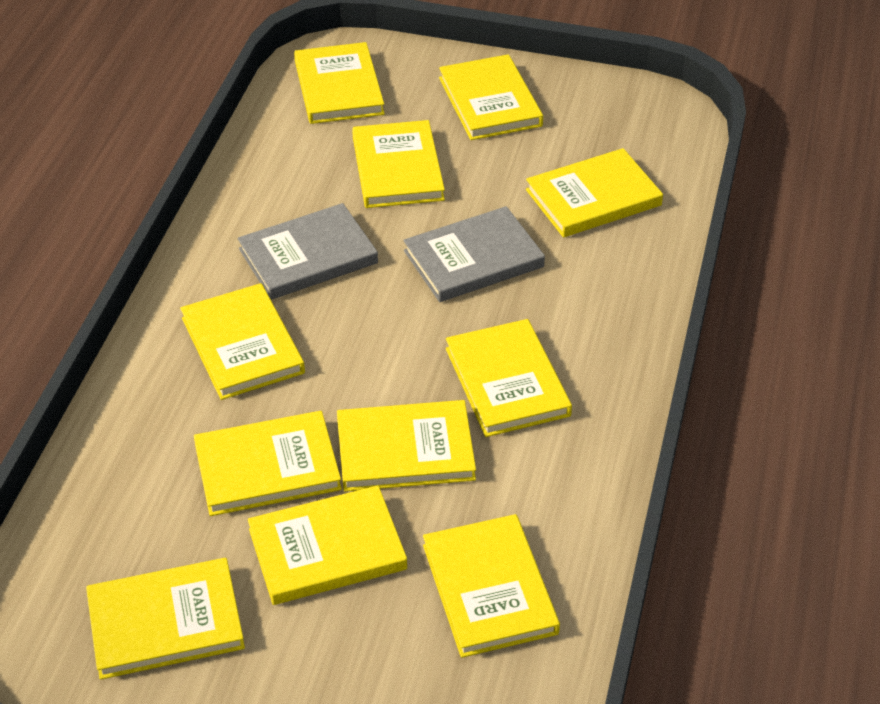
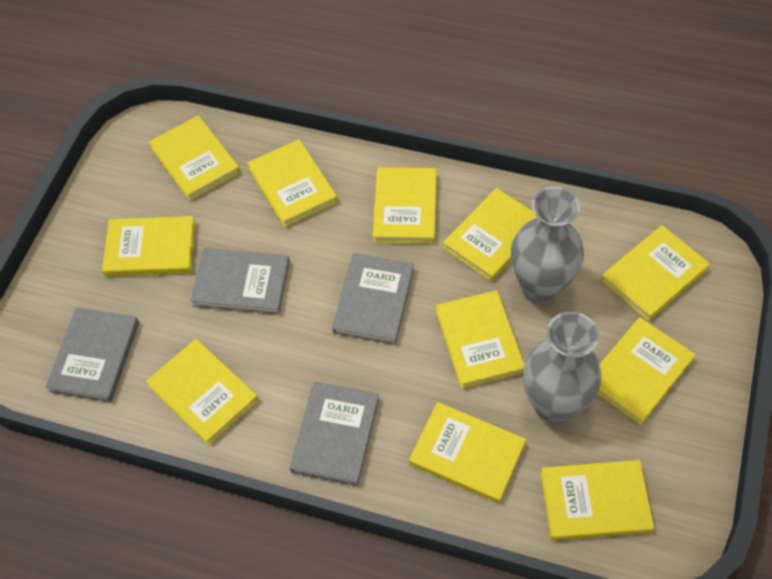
grey book: 2 -> 4
grey vase: 0 -> 2

